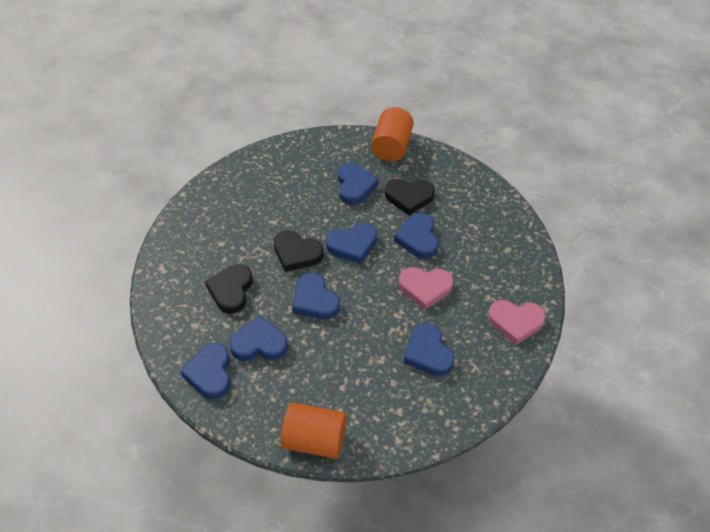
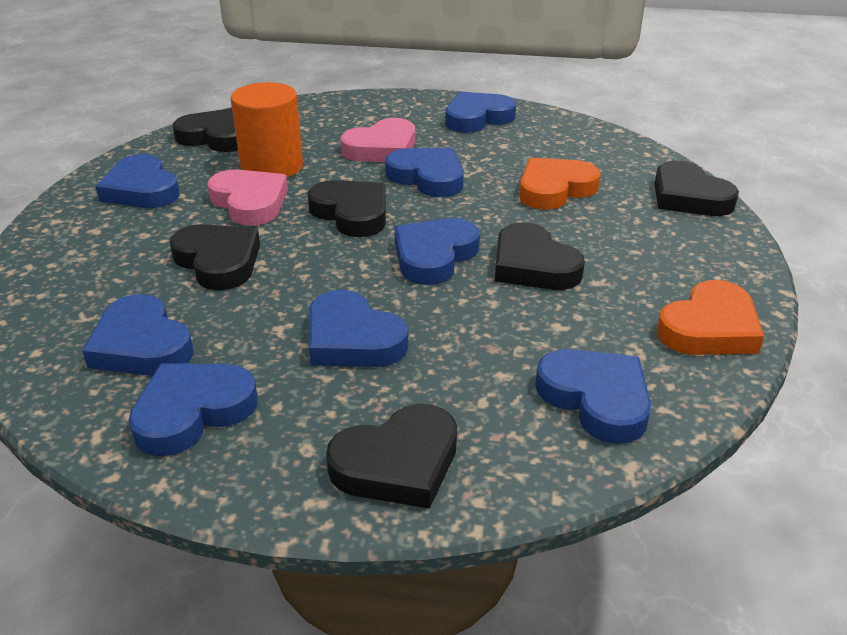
black heart: 3 -> 6
blue heart: 7 -> 8
orange cylinder: 2 -> 1
orange heart: 0 -> 2

